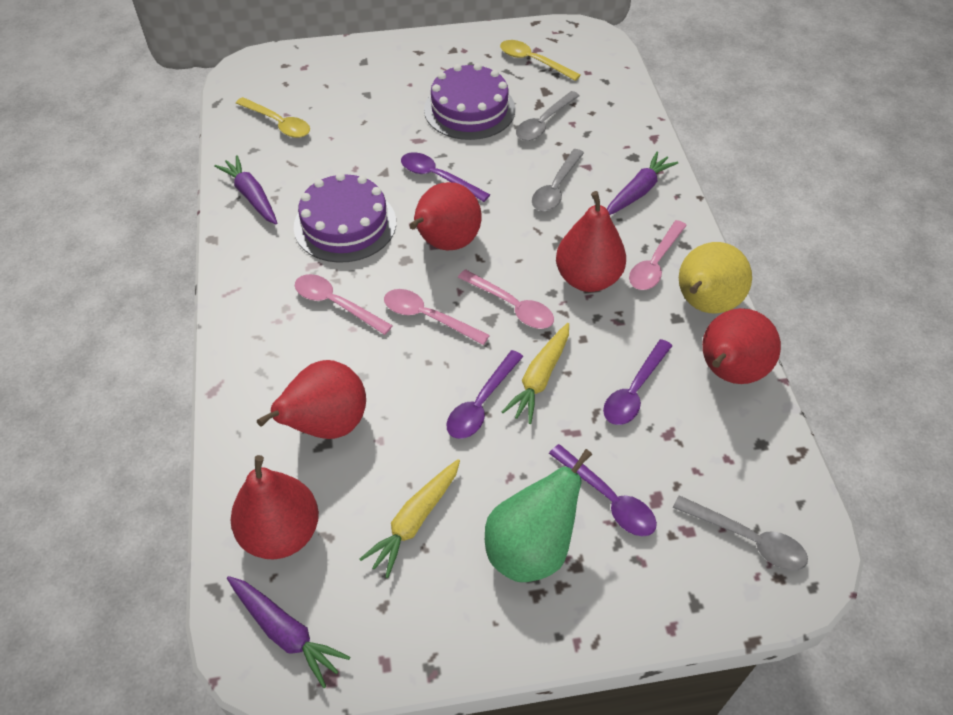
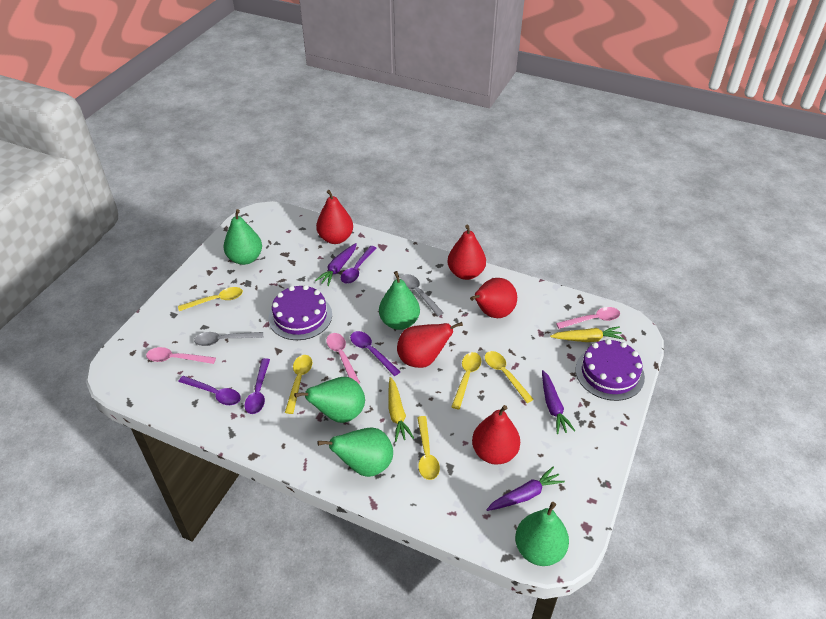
green pear: 1 -> 5
grey spoon: 3 -> 2
pink spoon: 4 -> 3
yellow pear: 1 -> 0
yellow spoon: 2 -> 5

